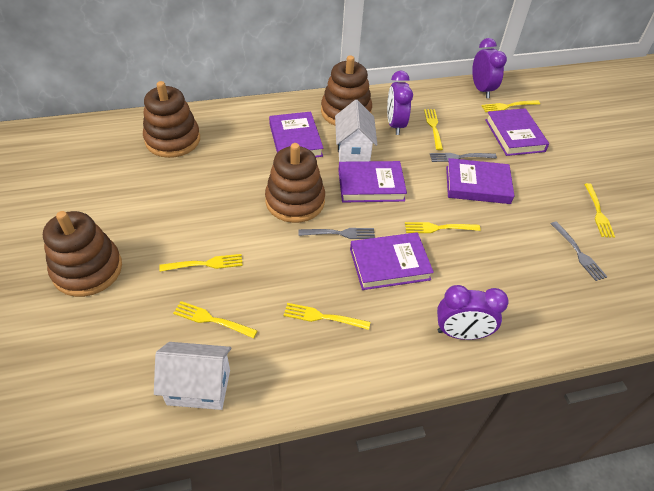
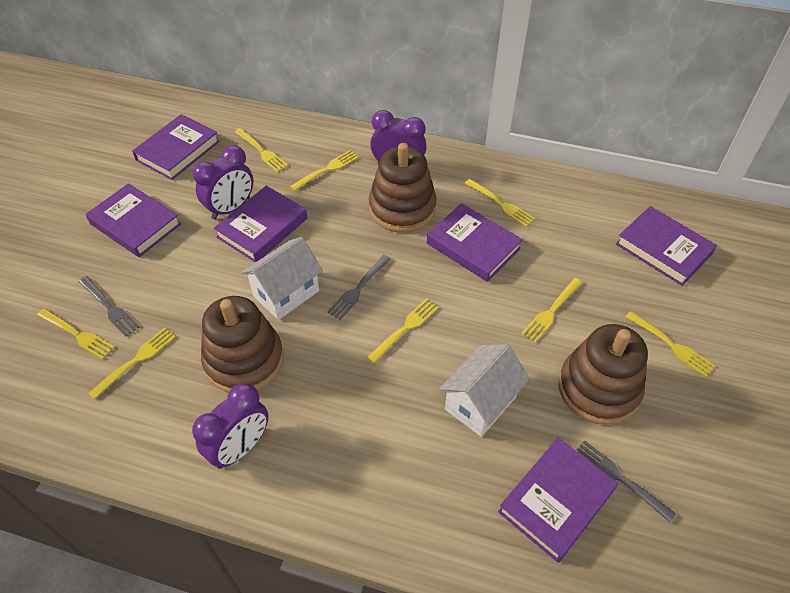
brown stacking toy: 4 -> 3
purple book: 5 -> 6
yellow fork: 7 -> 8

